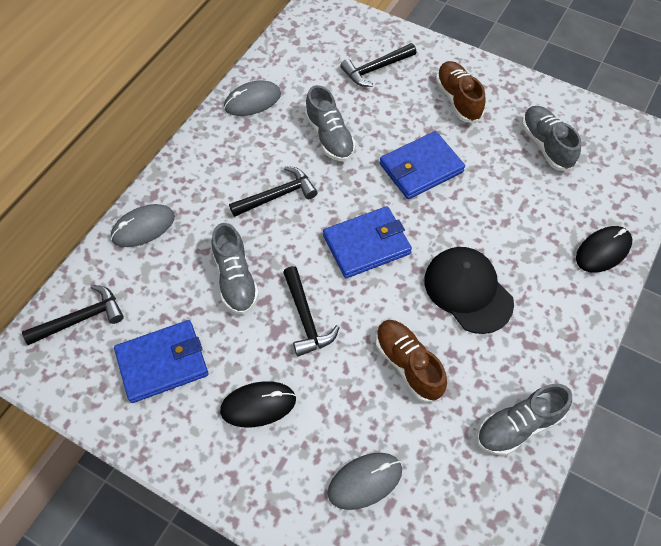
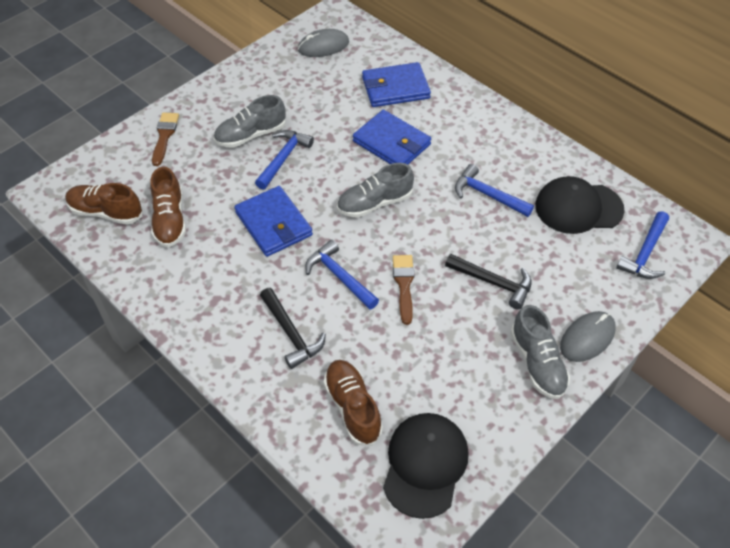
black cap: 1 -> 2
black hammer: 4 -> 2
black mouse: 2 -> 0
blue hammer: 0 -> 4
brown brush: 0 -> 2
brown shoe: 2 -> 3
grey mouse: 3 -> 2
grey shoe: 4 -> 3

